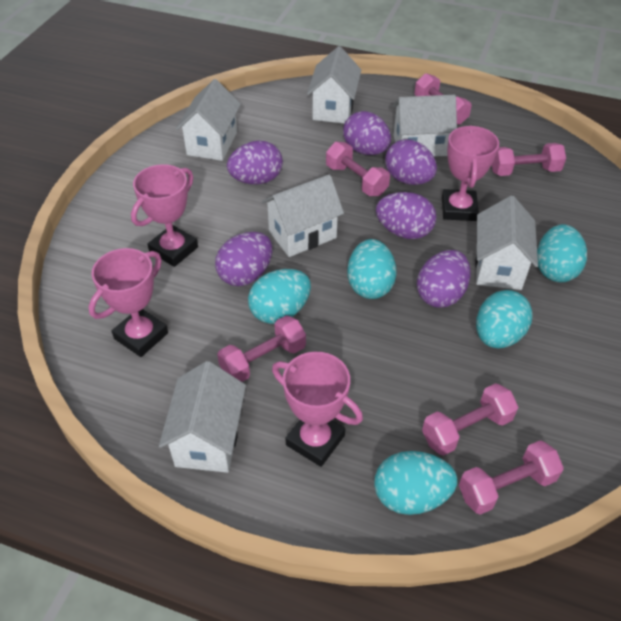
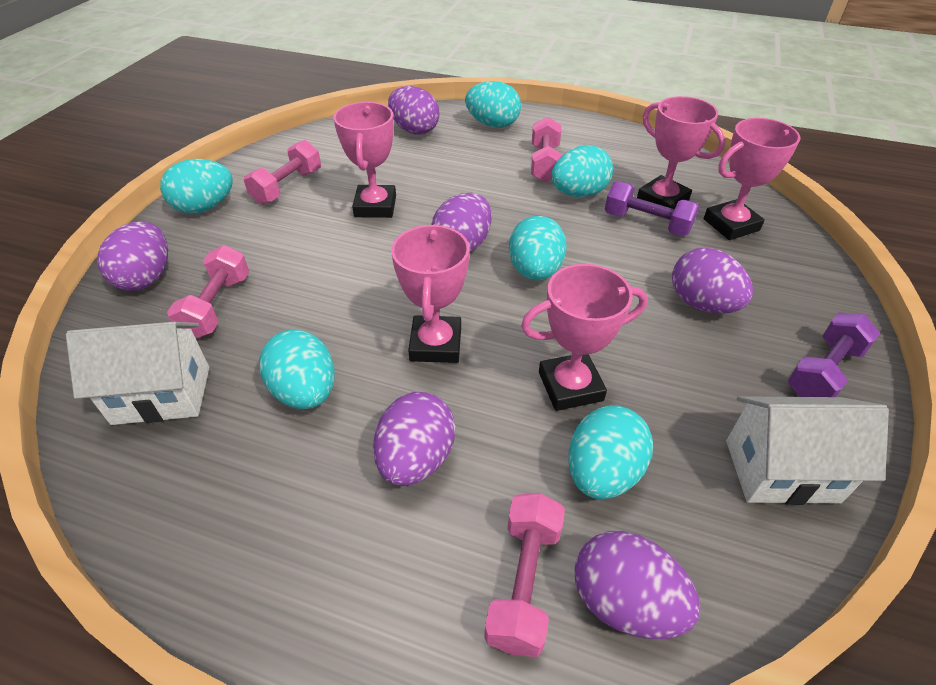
pink dumbbell: 6 -> 4
pink trophy: 4 -> 5
purple dumbbell: 0 -> 2
turquoise egg: 5 -> 6
white house: 6 -> 2

